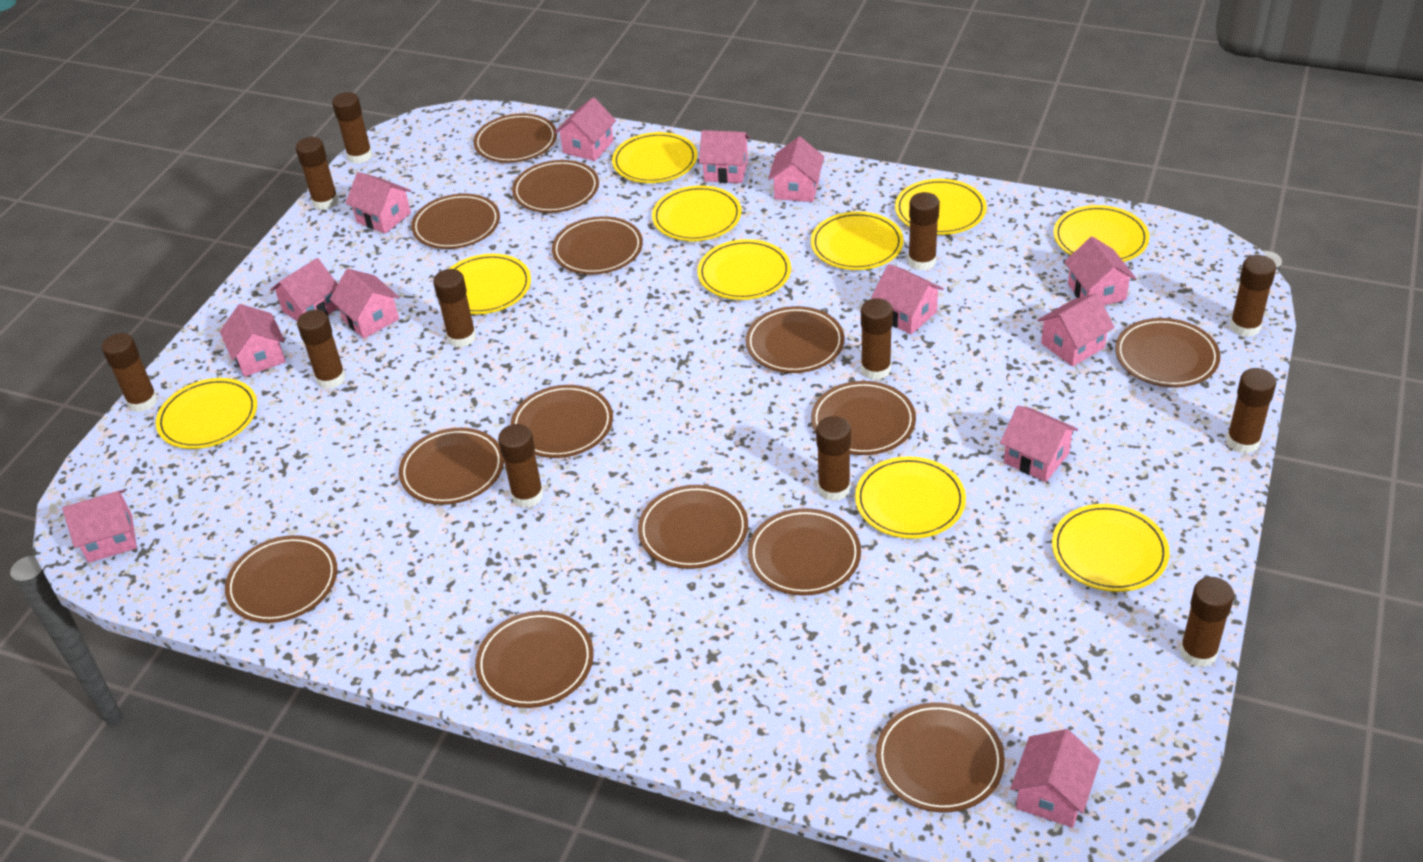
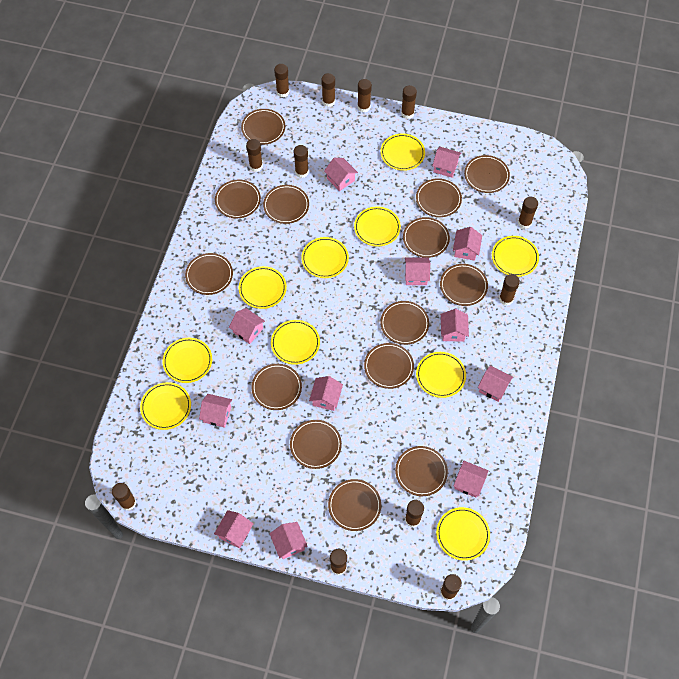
pink house: 13 -> 12

